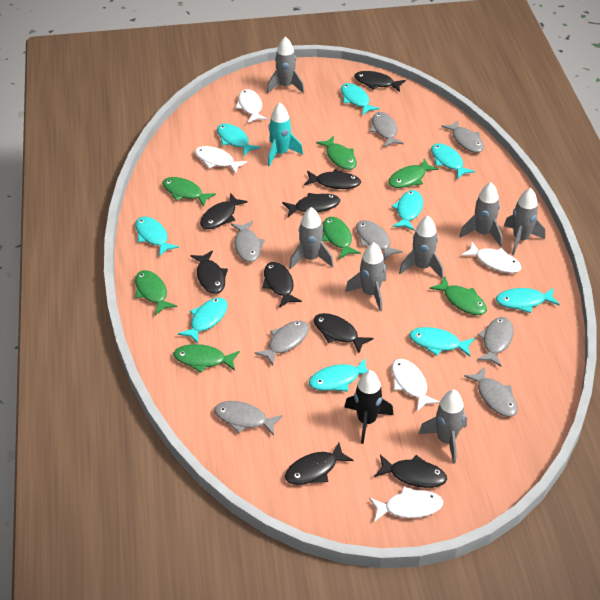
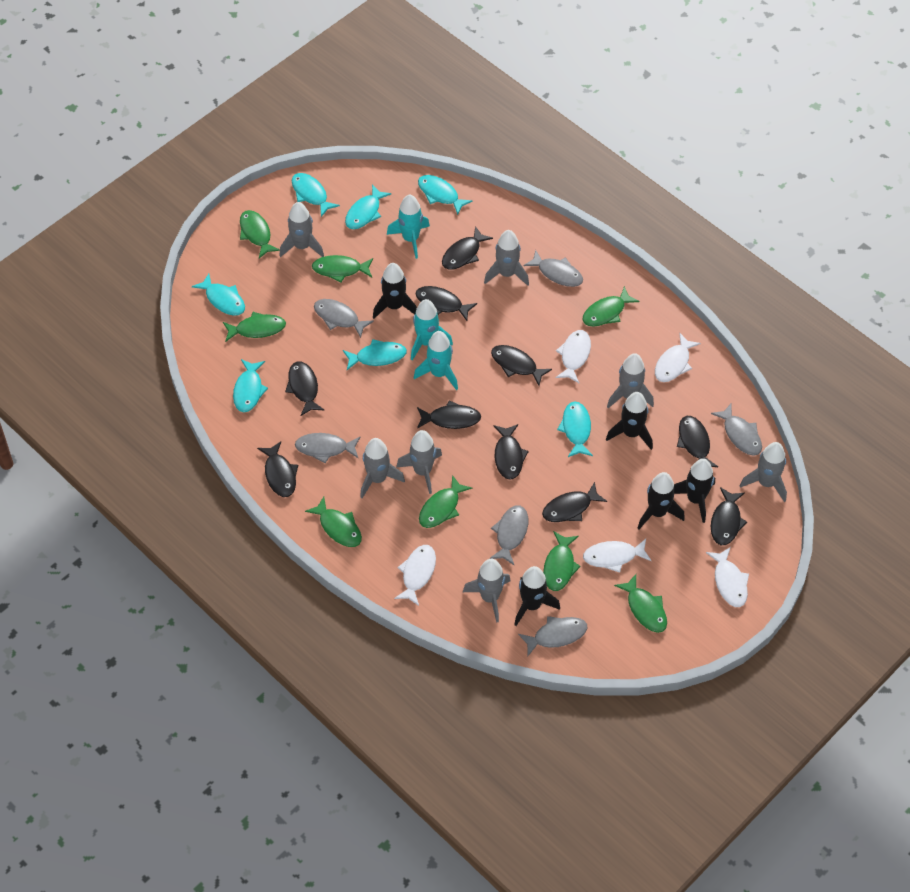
black fish: 9 -> 10
black rocket: 1 -> 5
green fish: 7 -> 8
grey fish: 8 -> 6
turquoise fish: 9 -> 7
turquoise rocket: 1 -> 3

